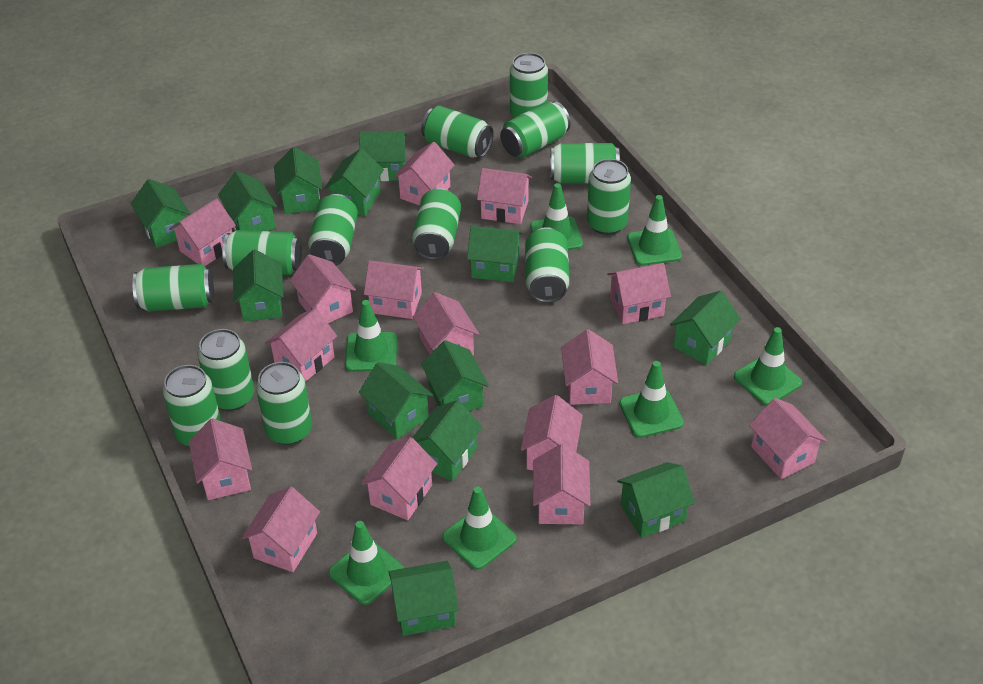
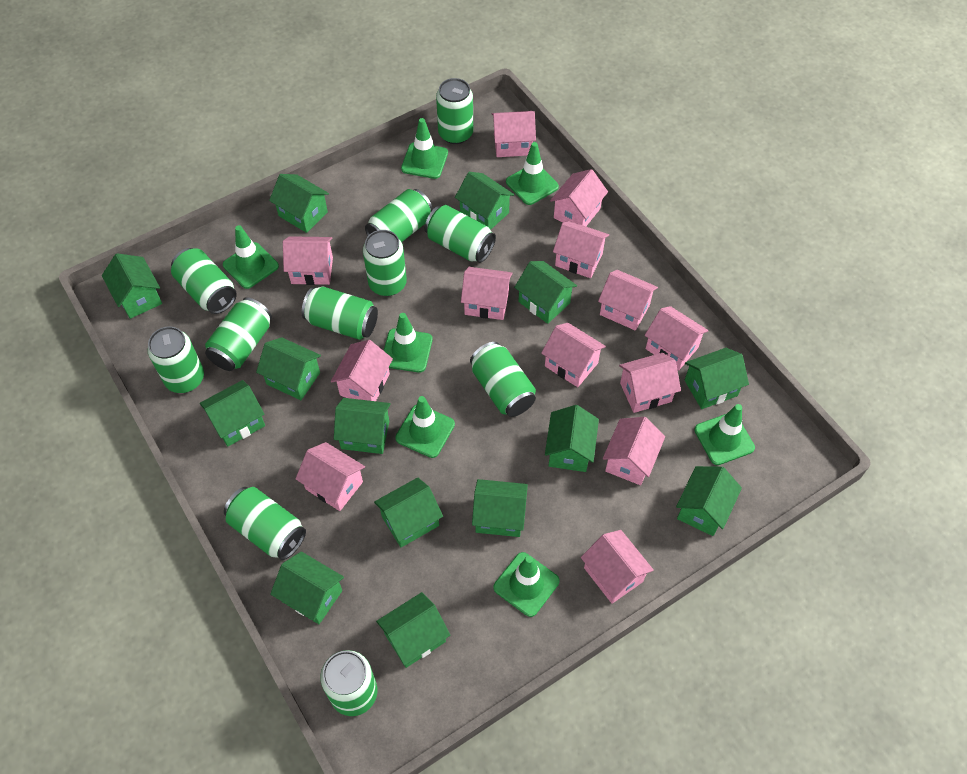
green can: 13 -> 11
green house: 13 -> 14
pink house: 15 -> 13

